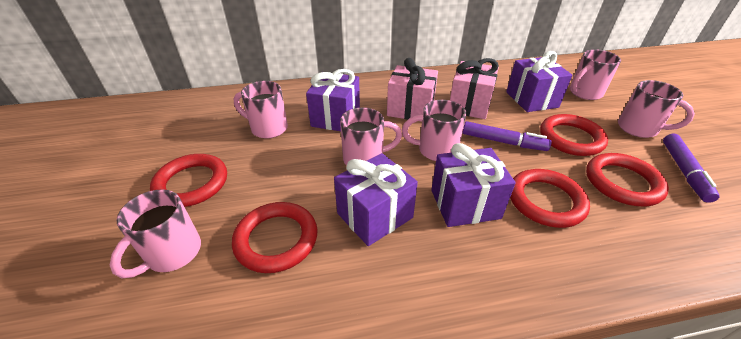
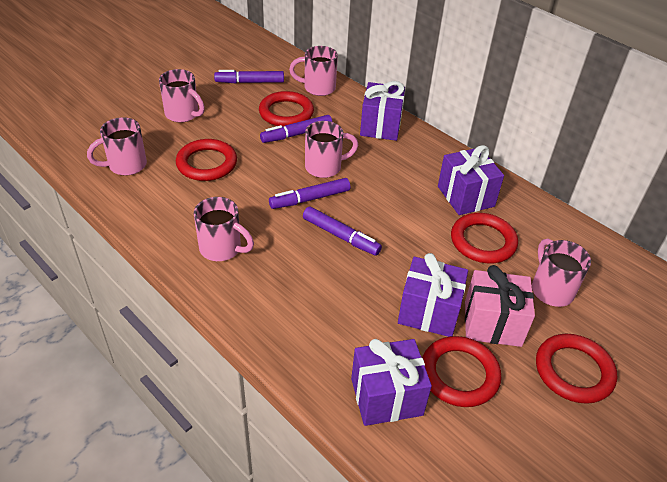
pink gift: 2 -> 1
purple marker: 2 -> 4

